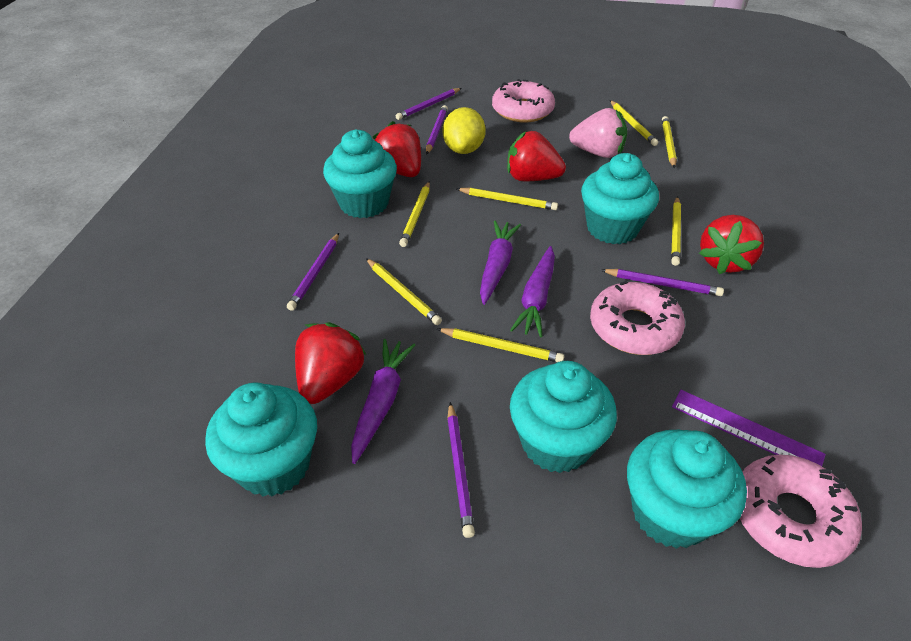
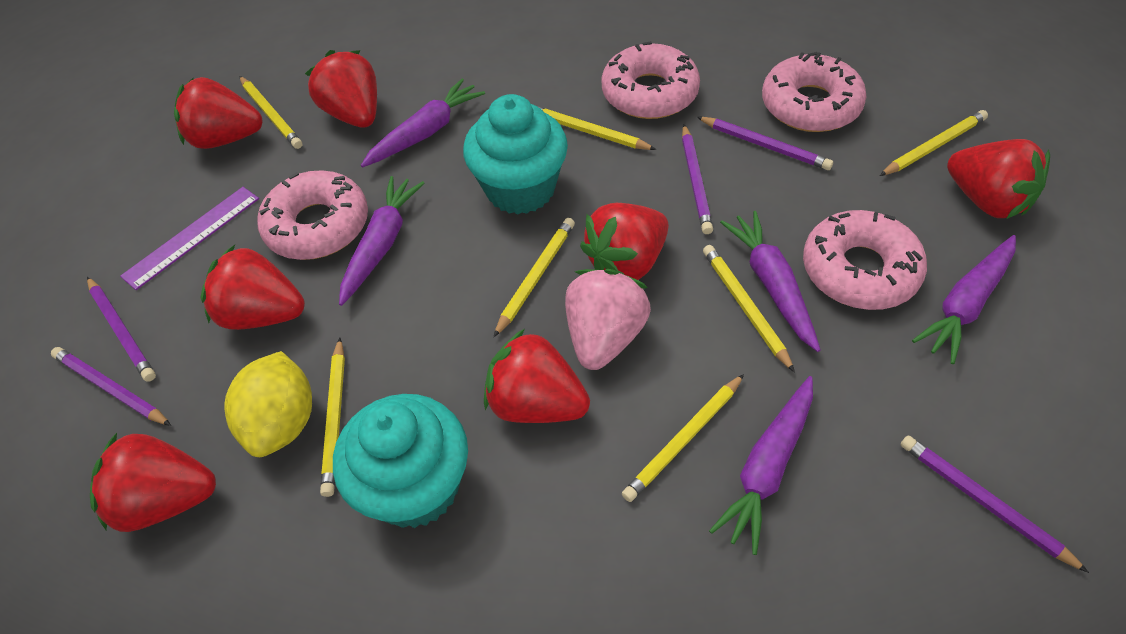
pink donut: 3 -> 4
purple carrot: 3 -> 5
red strawberry: 4 -> 7
turquoise cupcake: 5 -> 2

